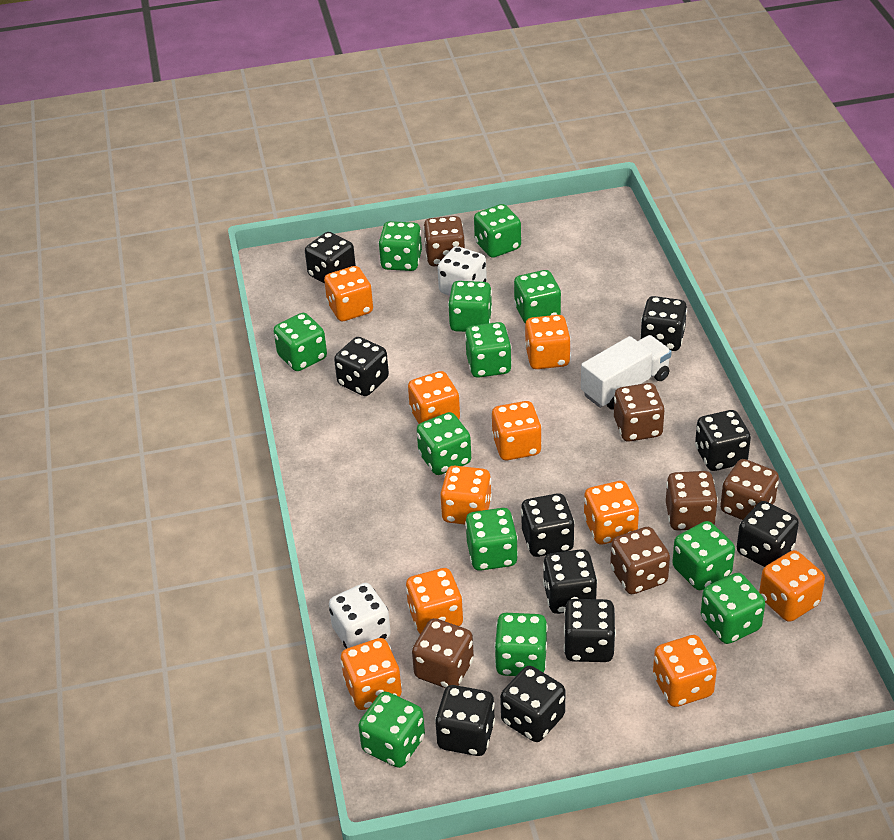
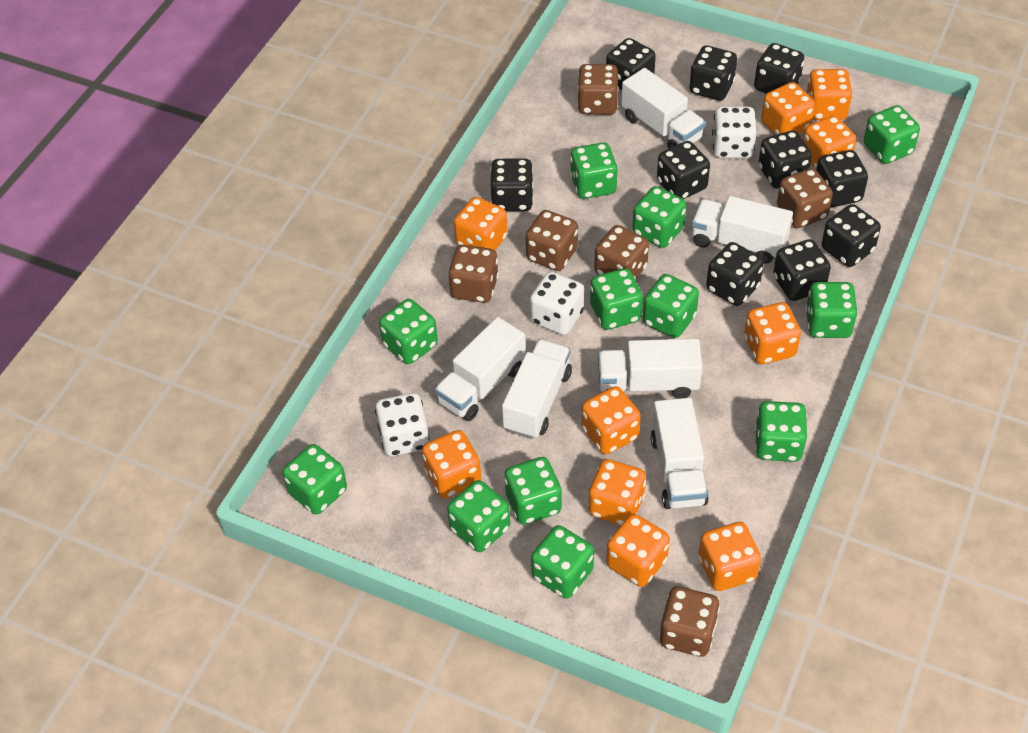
white dice: 2 -> 3
white truck: 1 -> 6

